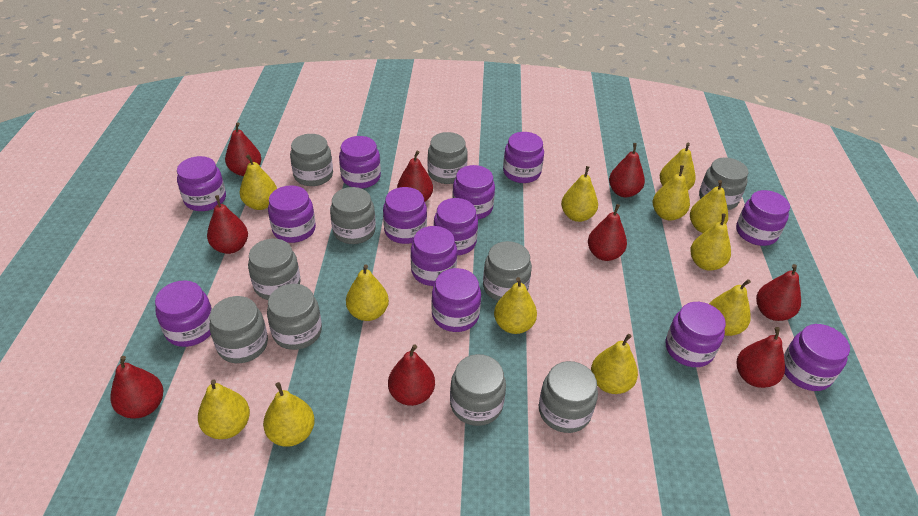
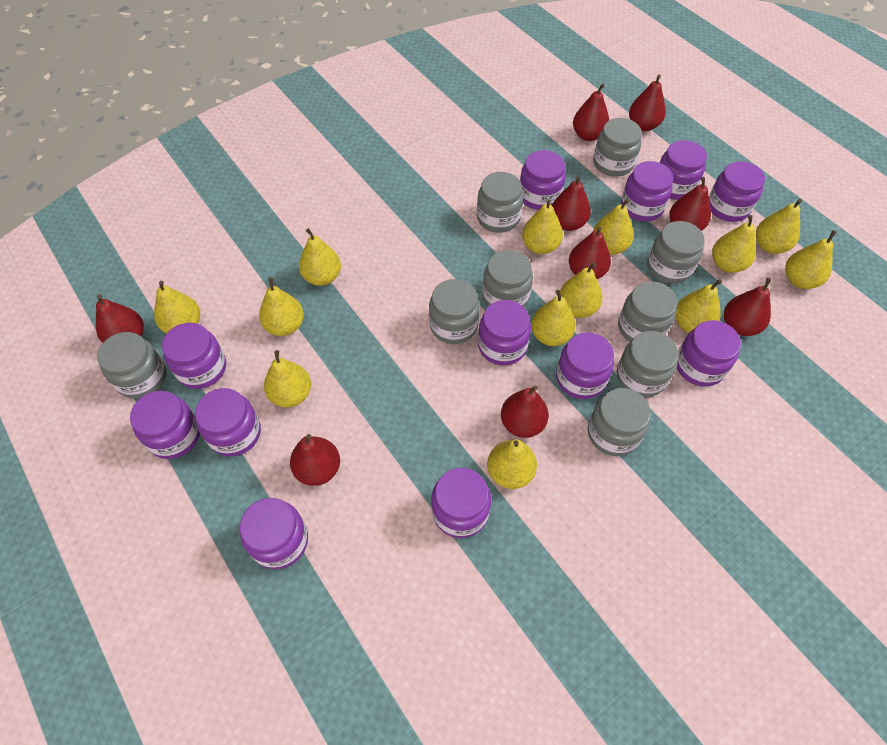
grey jar: 10 -> 9
purple jar: 13 -> 12
yellow pear: 12 -> 13

